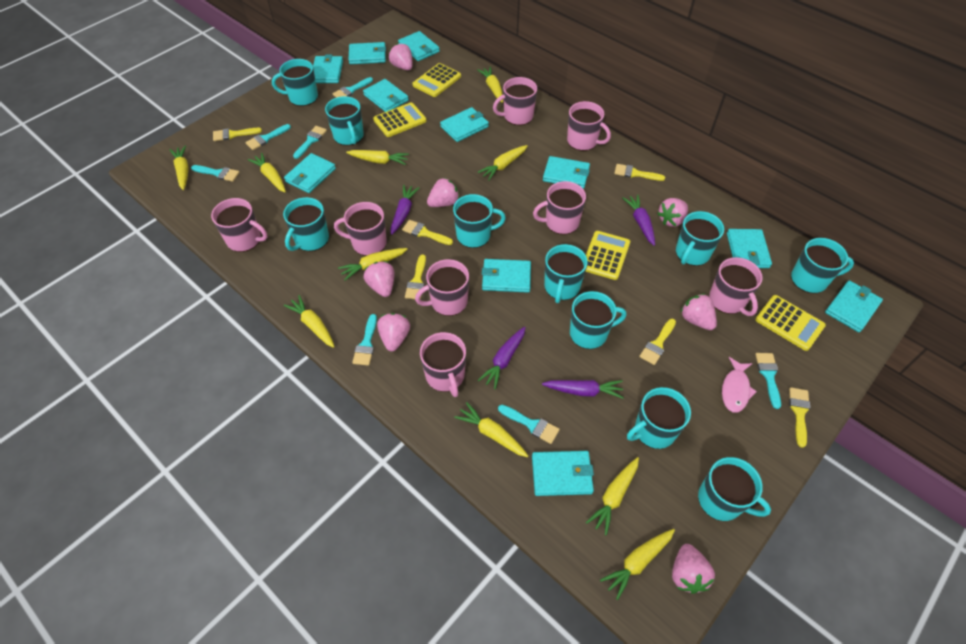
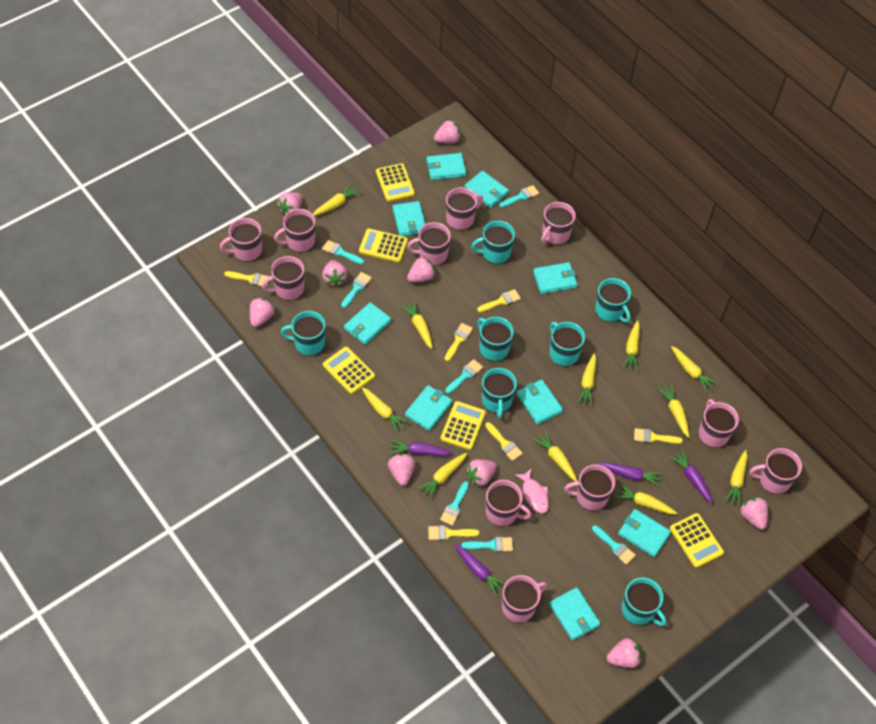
pink mug: 8 -> 11
pink strawberry: 7 -> 9
turquoise mug: 10 -> 7
turquoise wallet: 11 -> 9
yellow calculator: 4 -> 5
yellow carrot: 10 -> 11

